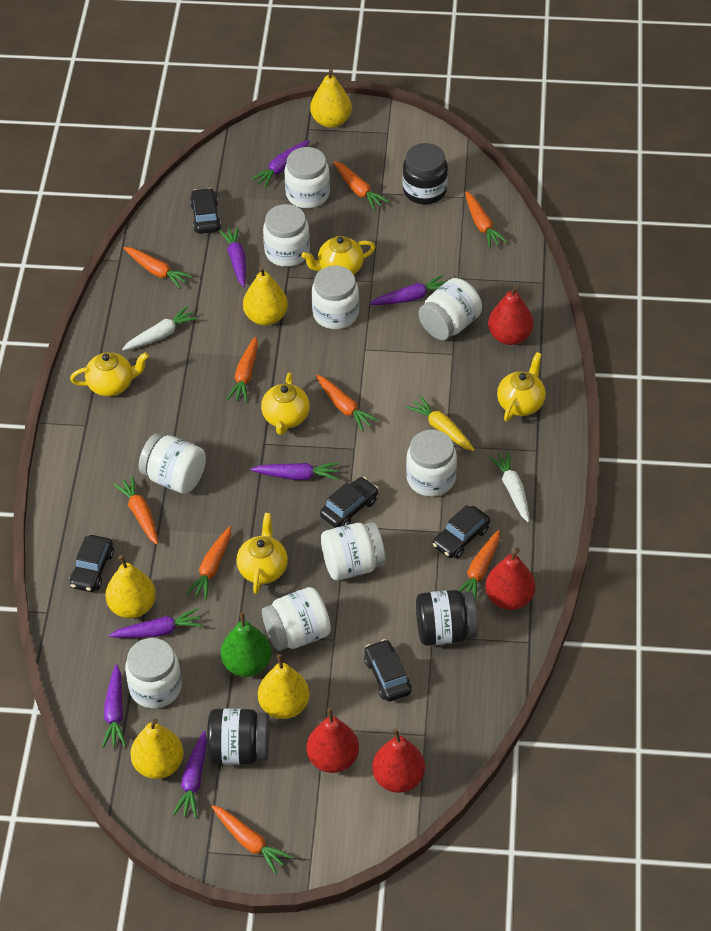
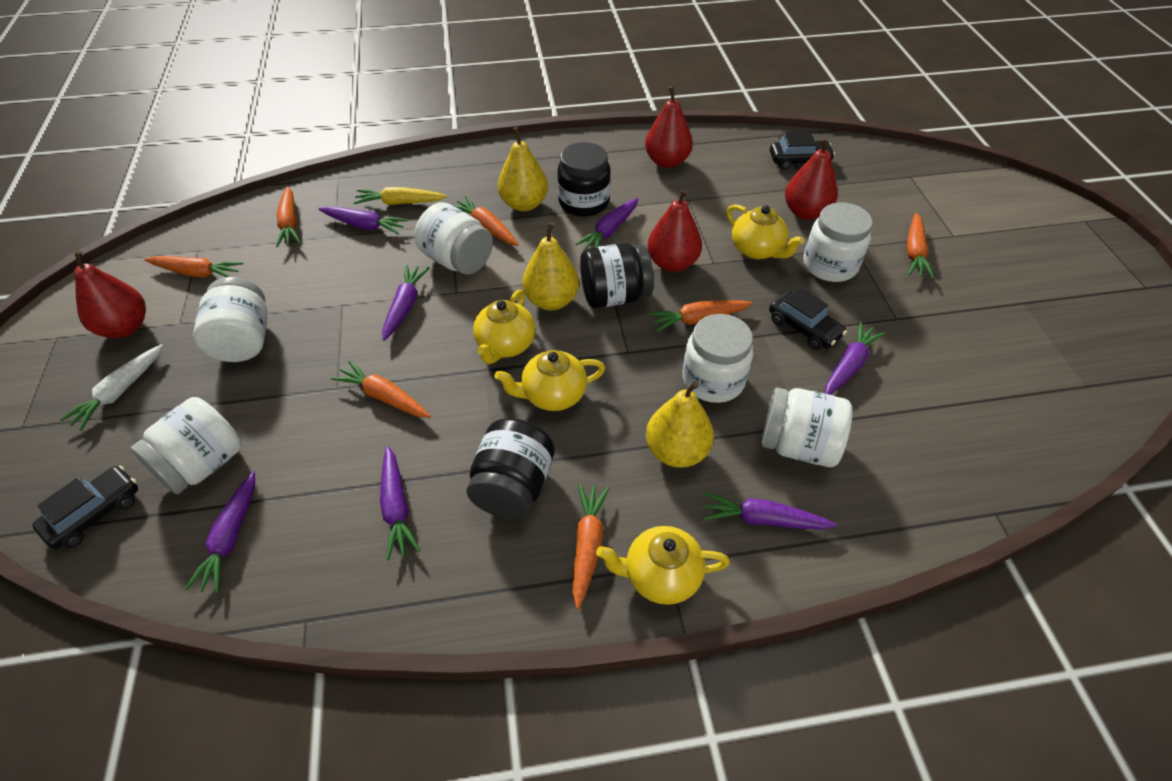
black car: 5 -> 3
green pear: 1 -> 0
orange carrot: 9 -> 7
white carrot: 2 -> 1
white jar: 9 -> 6
yellow pear: 5 -> 3
yellow teapot: 5 -> 4

